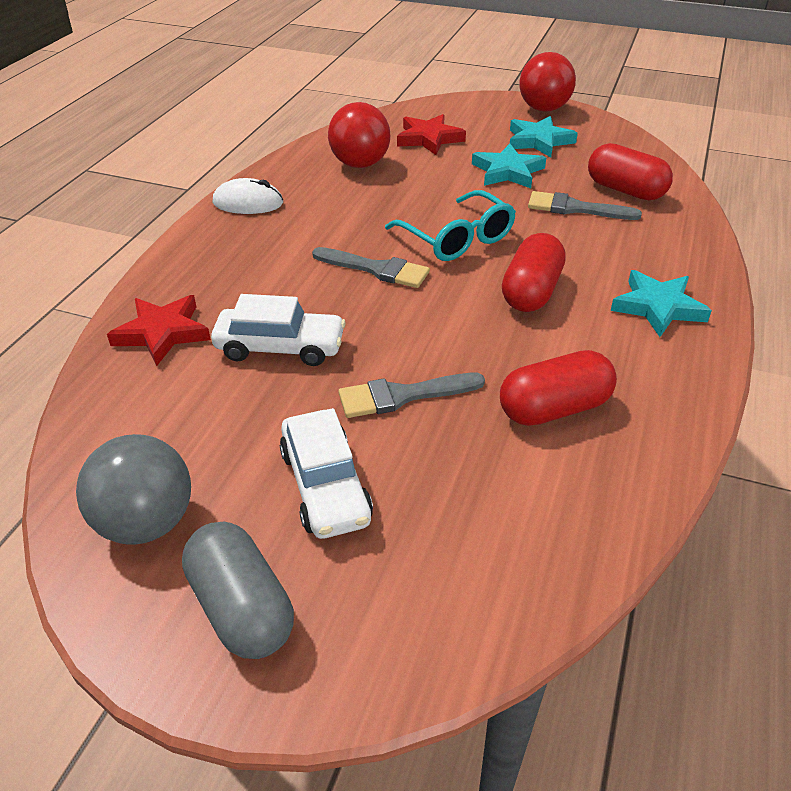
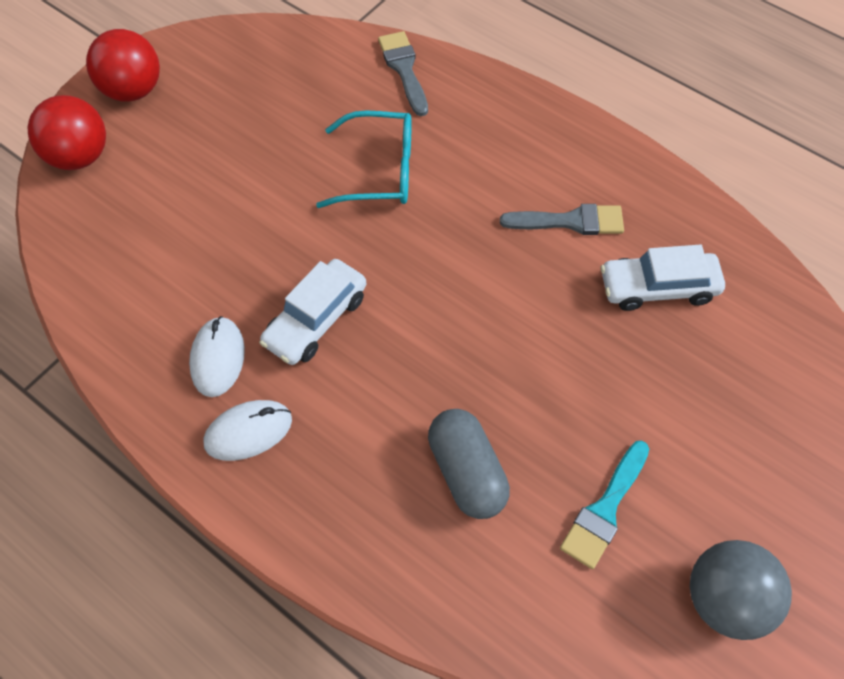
grey brush: 3 -> 2
red capsule: 3 -> 0
red star: 2 -> 0
turquoise brush: 0 -> 1
turquoise star: 3 -> 0
white mouse: 1 -> 2

